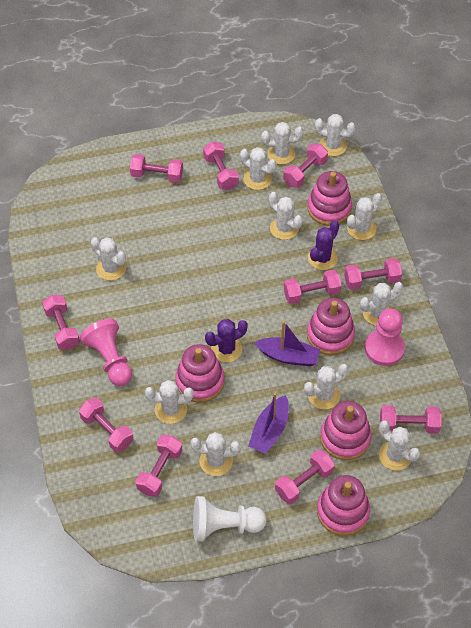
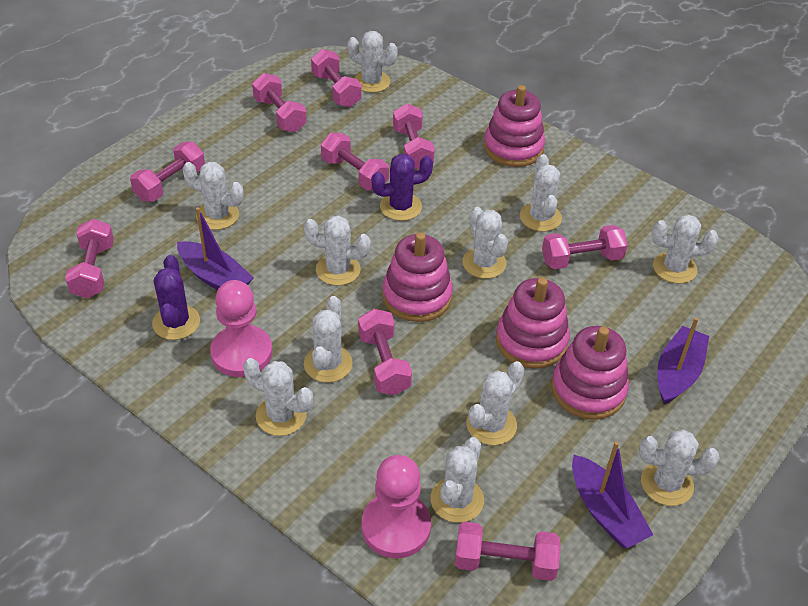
pink dumbbell: 10 -> 9
pink stacking toy: 5 -> 4
purple boat: 2 -> 3
white pawn: 1 -> 0

